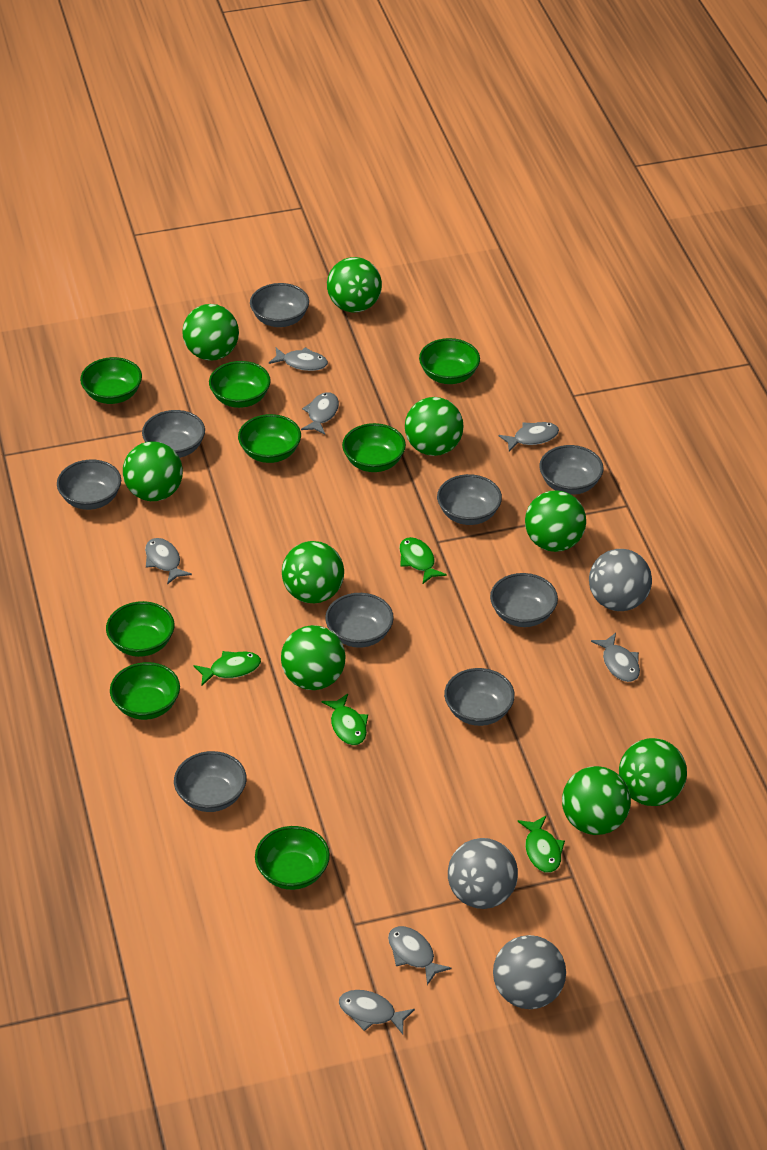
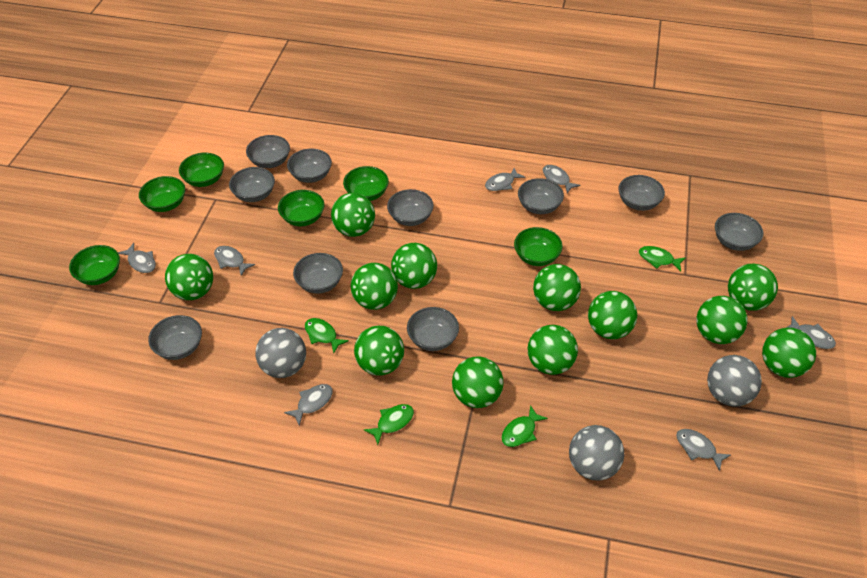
green ball: 9 -> 12
green bowl: 8 -> 6
grey bowl: 9 -> 10

